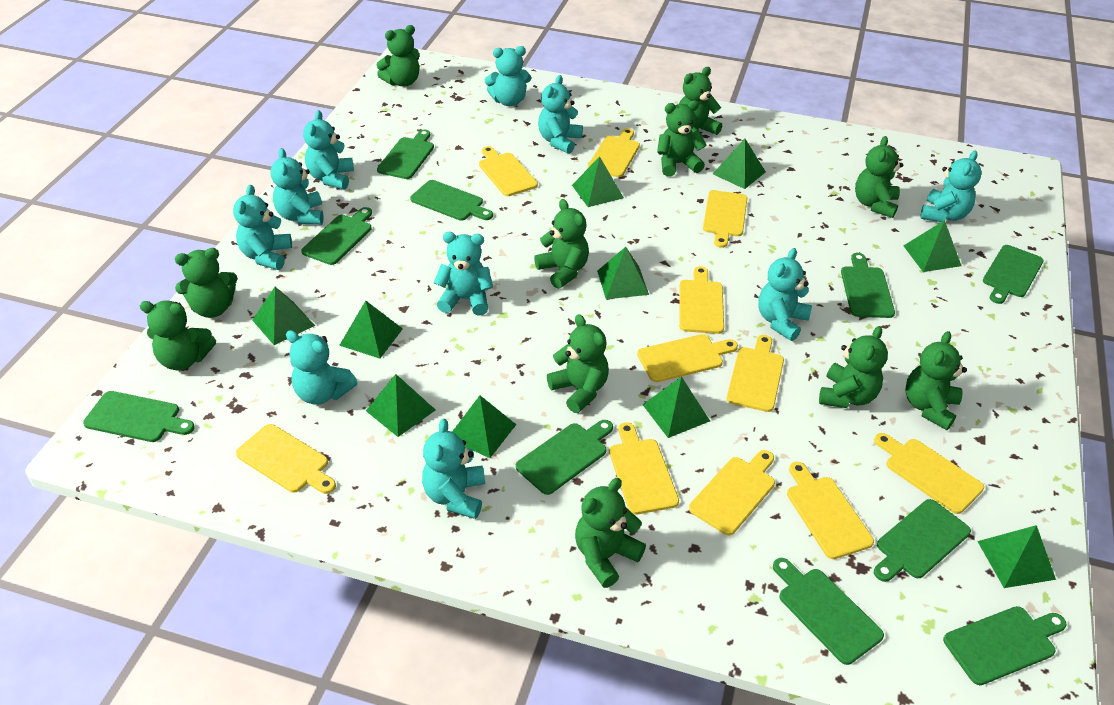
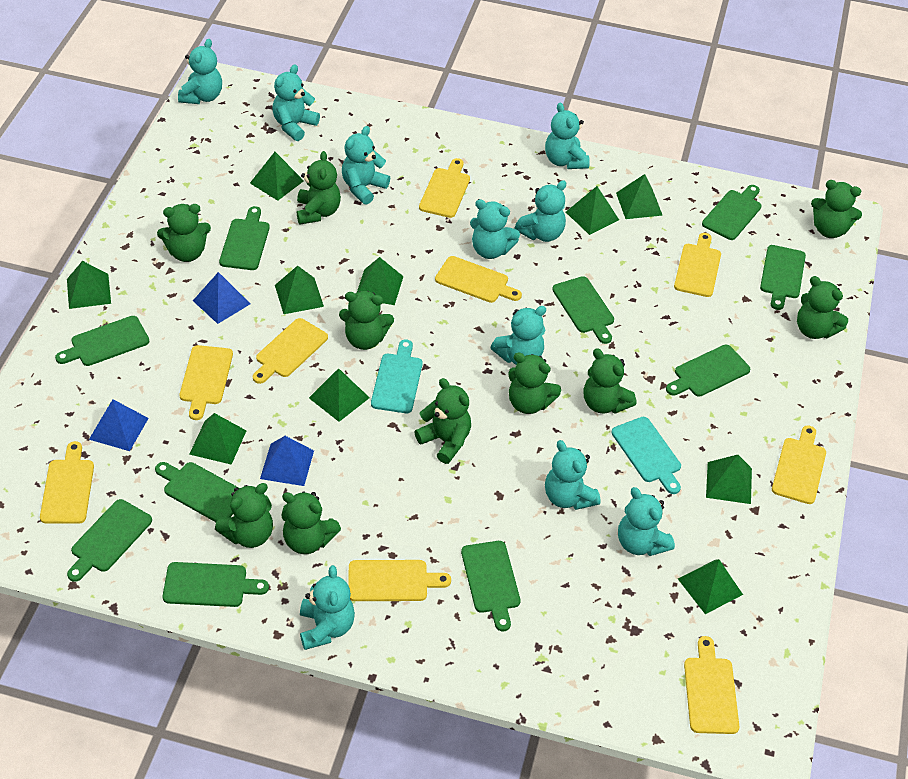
blue pyramid: 0 -> 3
green teddy bear: 11 -> 10
turquoise cutting board: 0 -> 2
yellow cutting board: 11 -> 9

